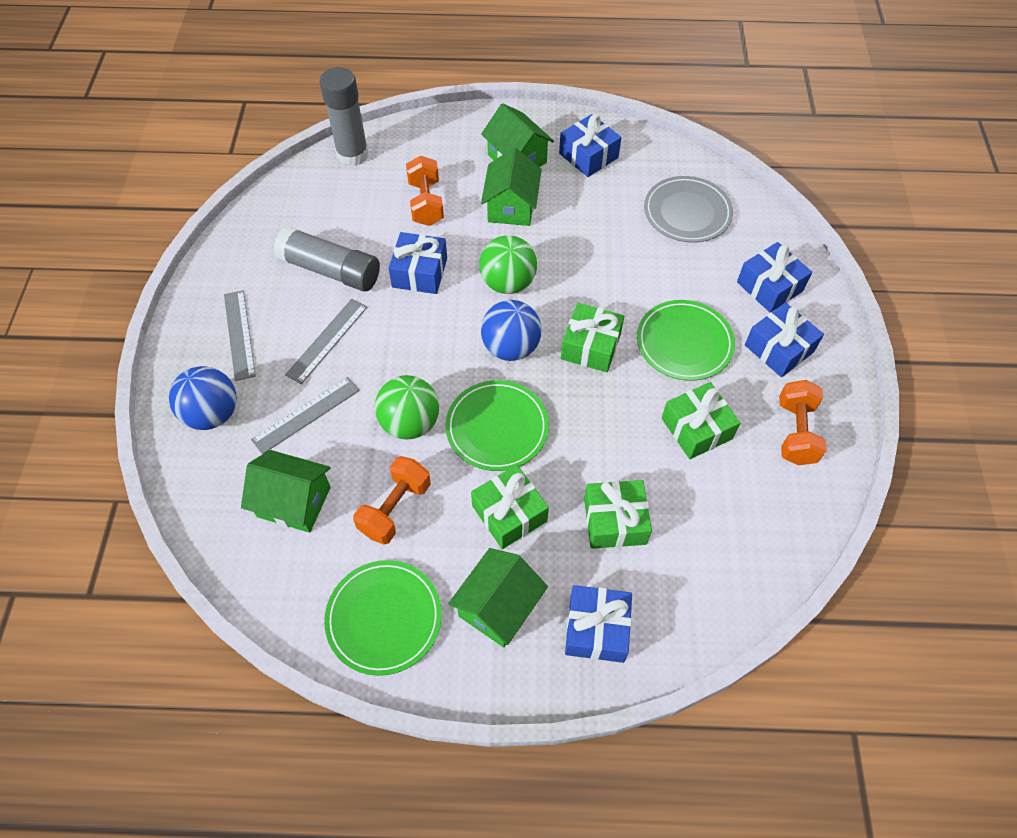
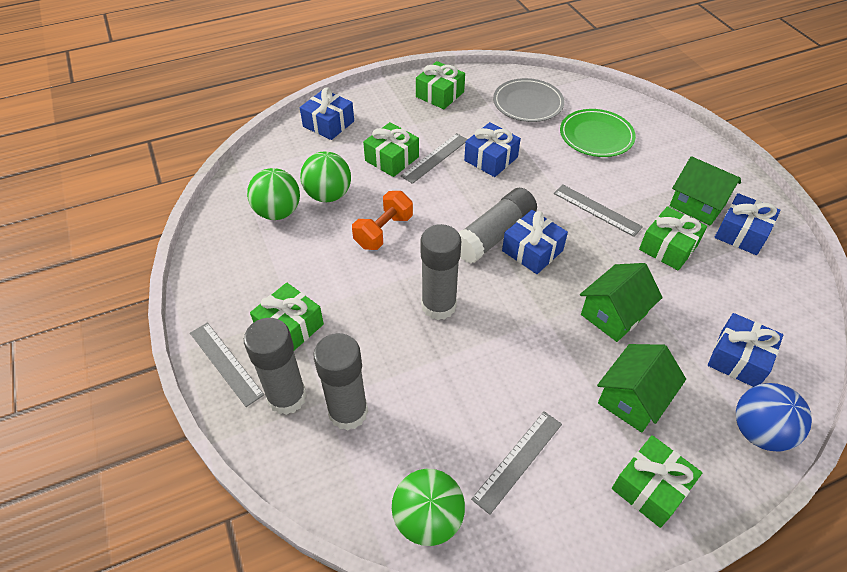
blue ball: 2 -> 1
green ball: 2 -> 3
green gift: 4 -> 5
green house: 4 -> 3
green plate: 3 -> 1
grey glue stick: 2 -> 4
grey ruler: 3 -> 4
orange dumbbell: 3 -> 1

